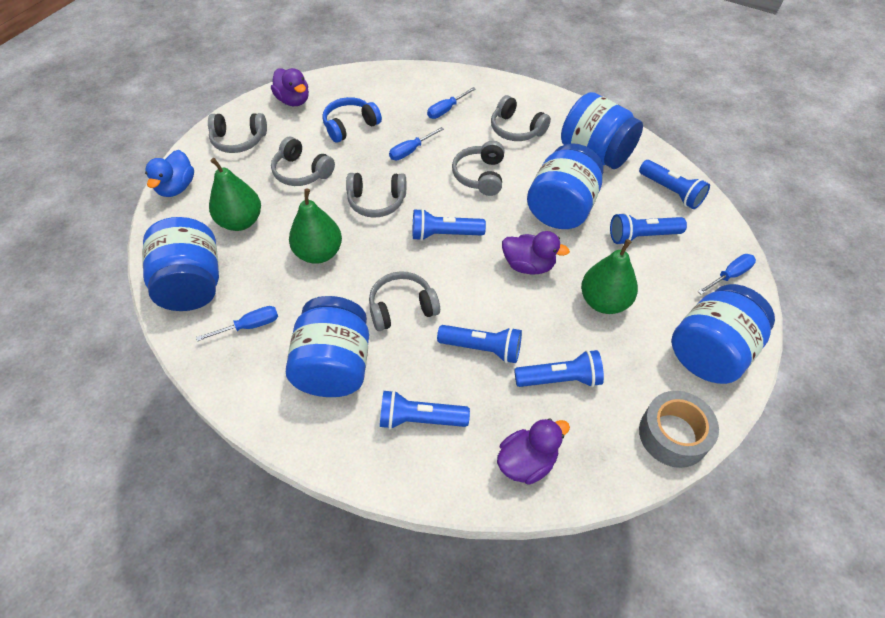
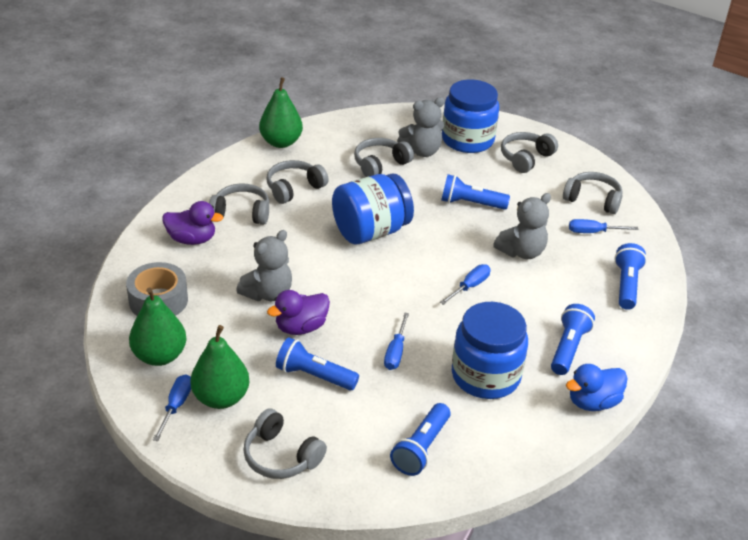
blue flashlight: 6 -> 5
blue headphones: 1 -> 0
blue jar: 5 -> 3
grey teddy bear: 0 -> 3
purple duck: 3 -> 2

